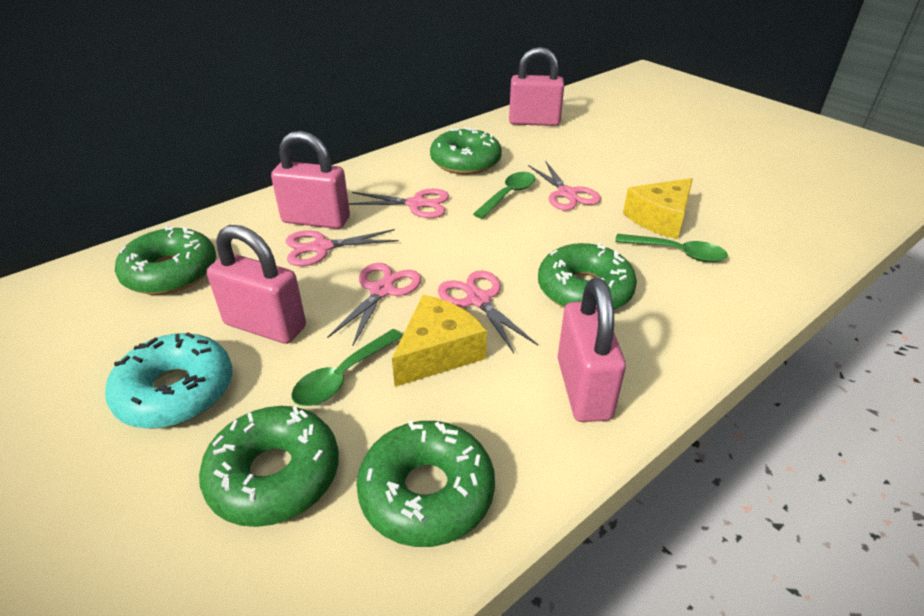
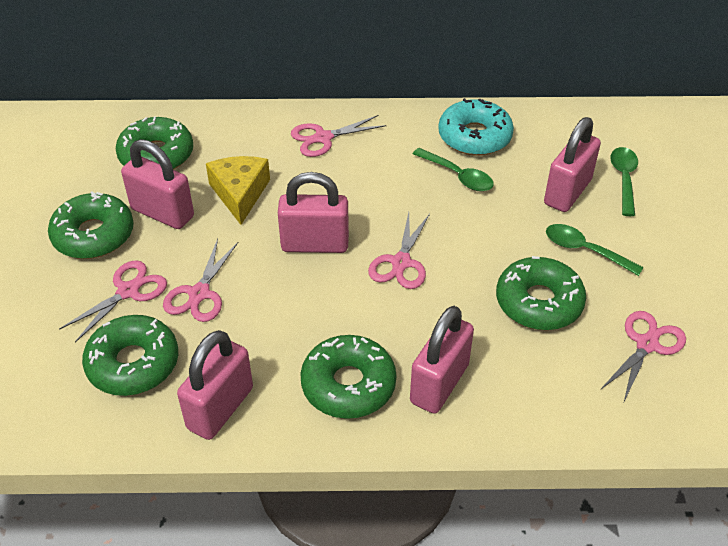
pink padlock: 4 -> 5
yellow cheese: 2 -> 1

